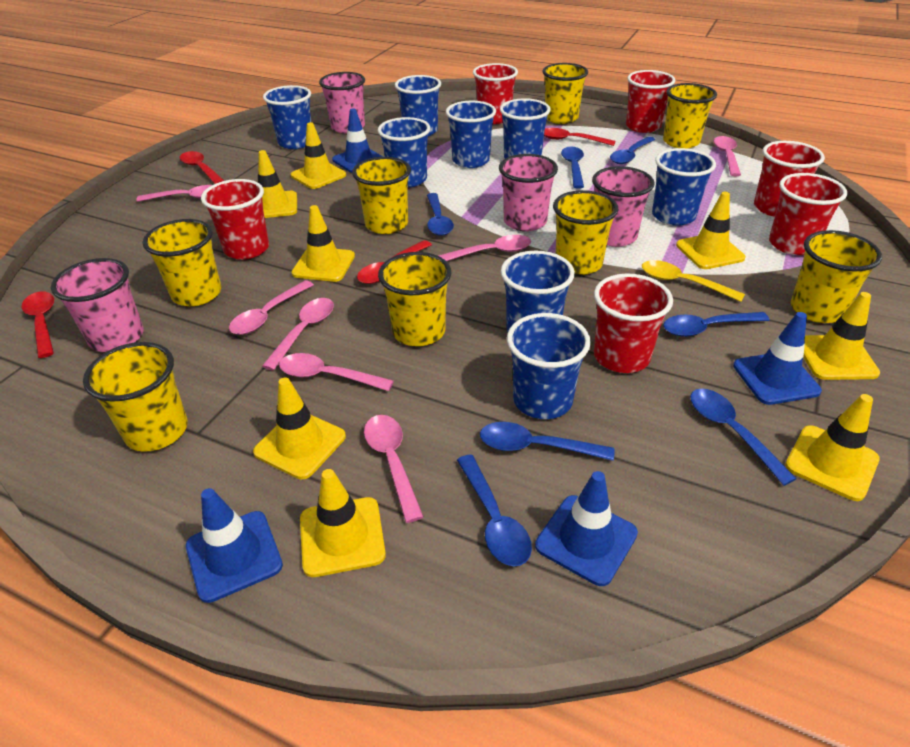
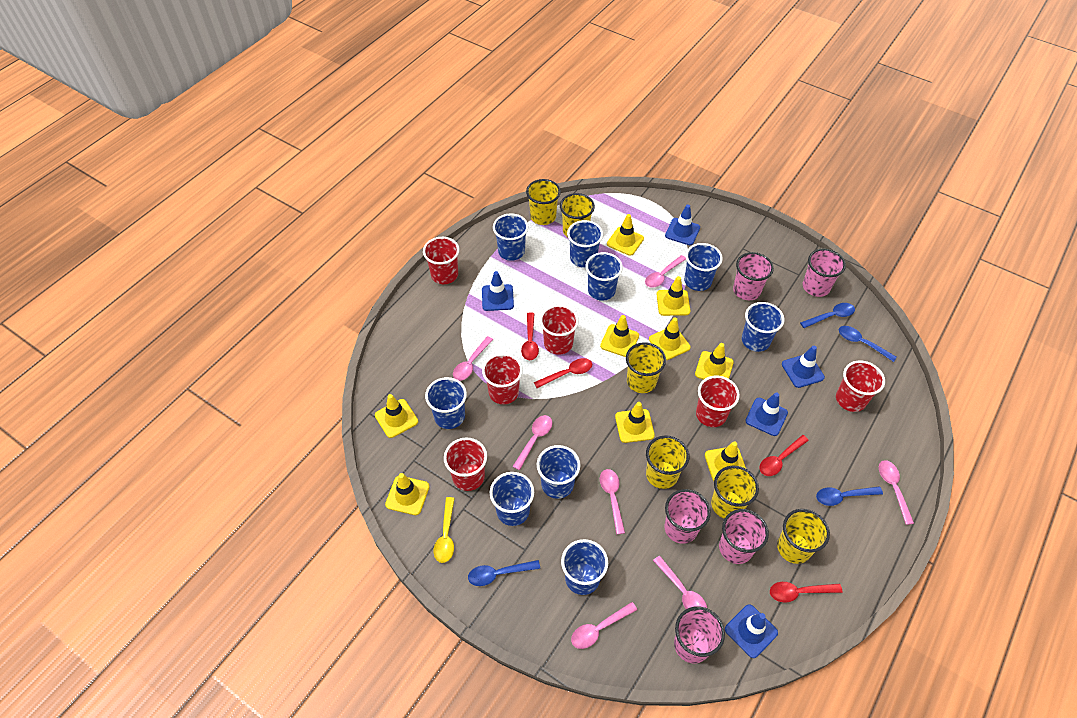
blue cup: 8 -> 9
blue spoon: 7 -> 4
blue traffic cone: 4 -> 5
pink cup: 4 -> 5
yellow cup: 8 -> 6
yellow traffic cone: 8 -> 9

